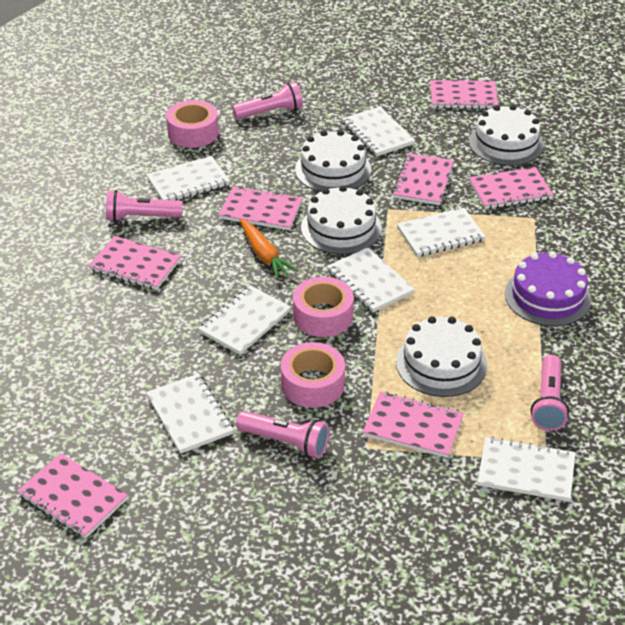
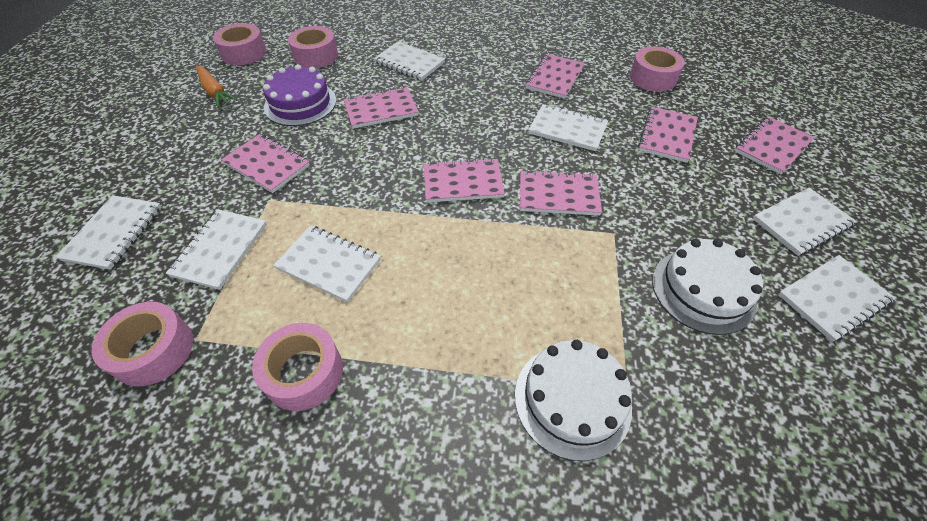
pink flashlight: 4 -> 0
pink tape: 3 -> 5
white cake: 4 -> 2

